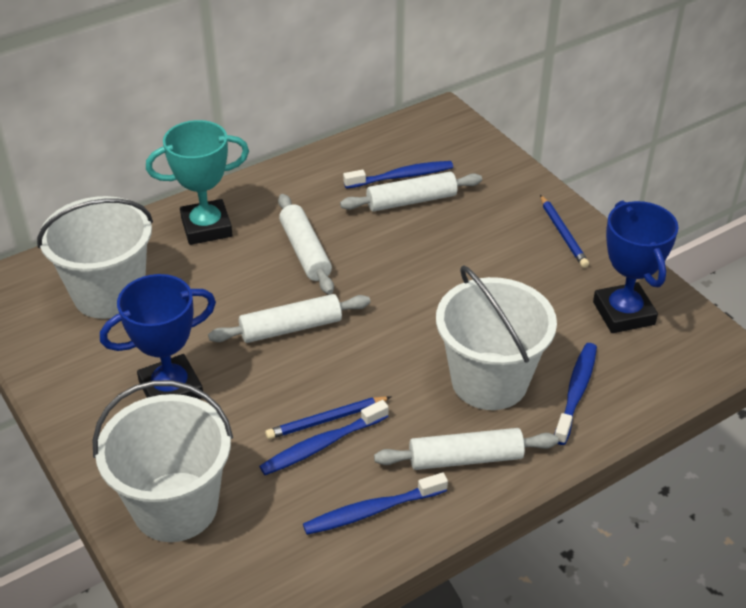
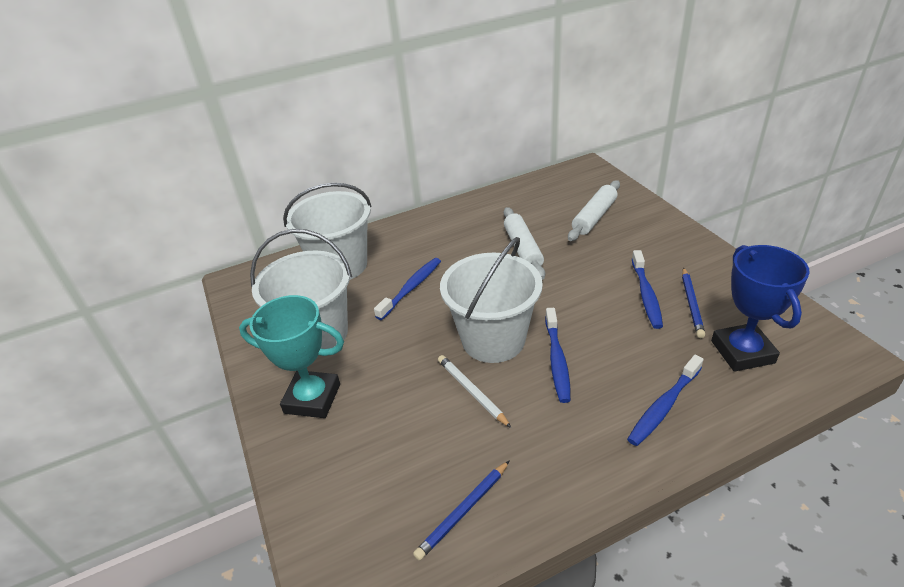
blue trophy: 2 -> 1
white pencil: 0 -> 1
white rolling pin: 4 -> 2

